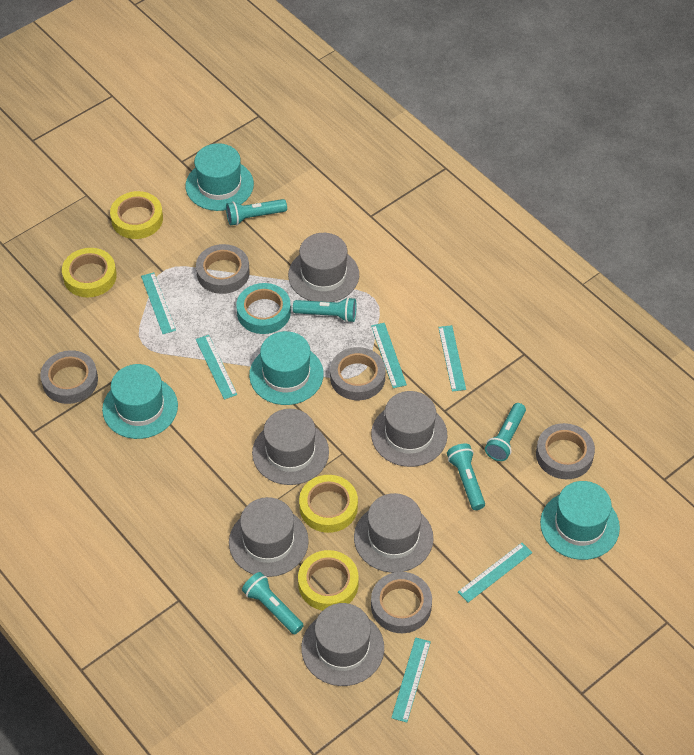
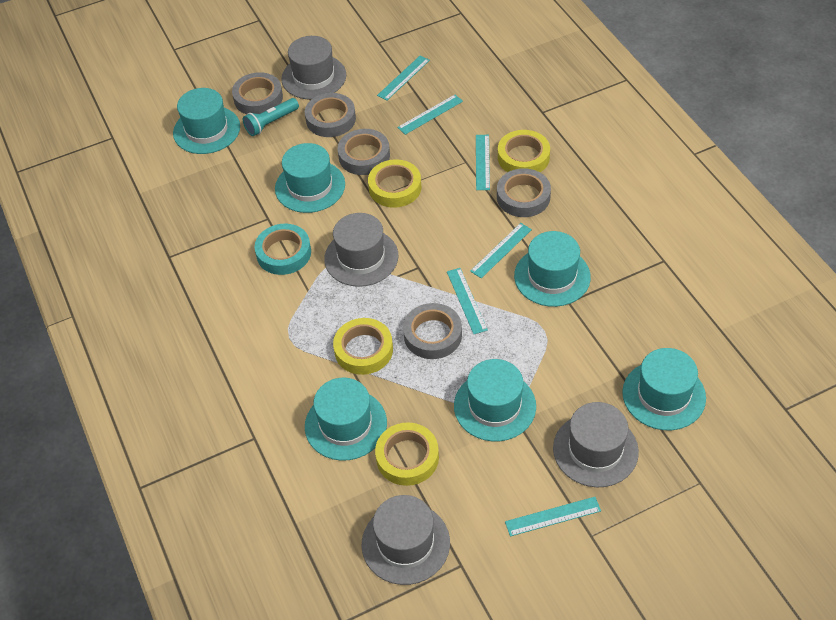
grey hat: 6 -> 4
turquoise flashlight: 5 -> 1
turquoise hat: 4 -> 6

